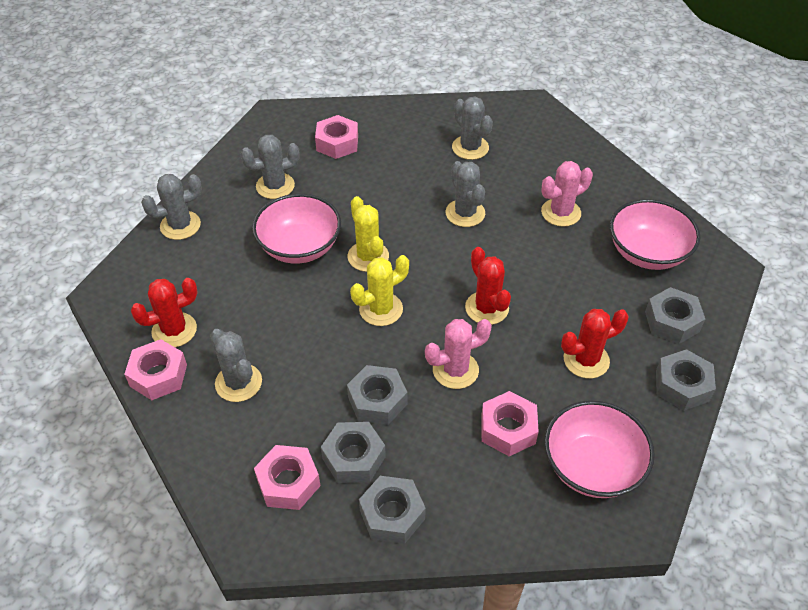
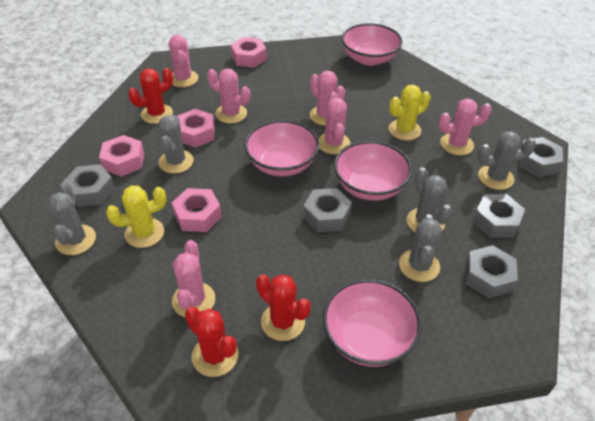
pink bowl: 3 -> 4
pink cactus: 2 -> 6

